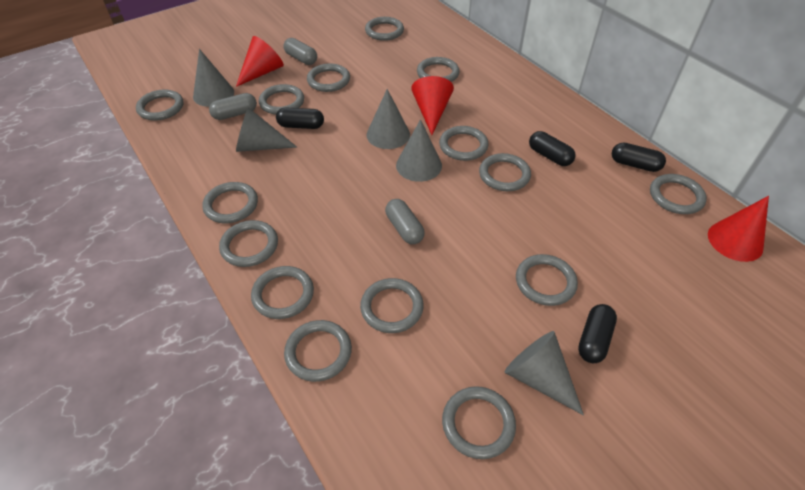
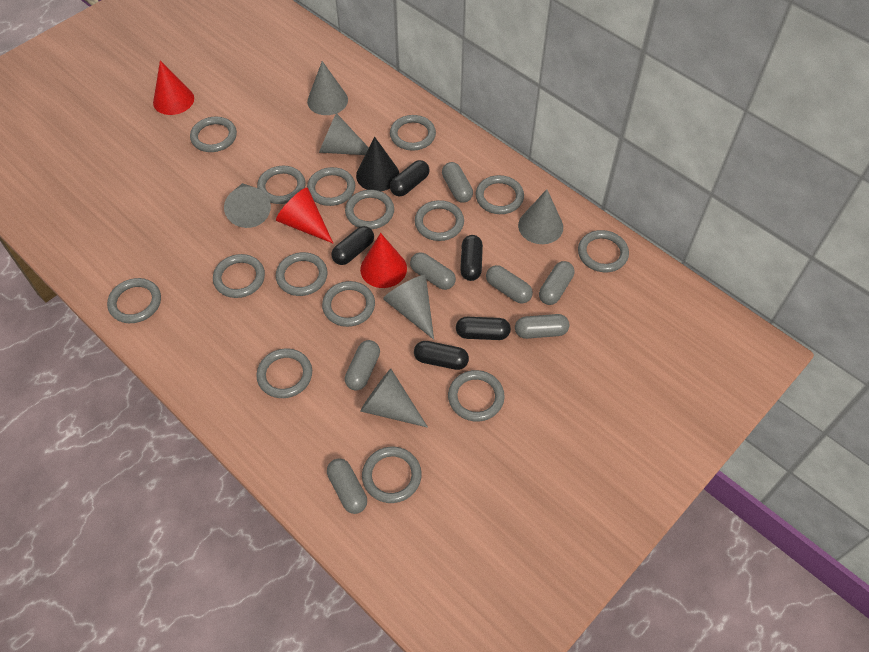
black capsule: 4 -> 5
black cone: 0 -> 1
grey capsule: 3 -> 7
grey cone: 5 -> 6

